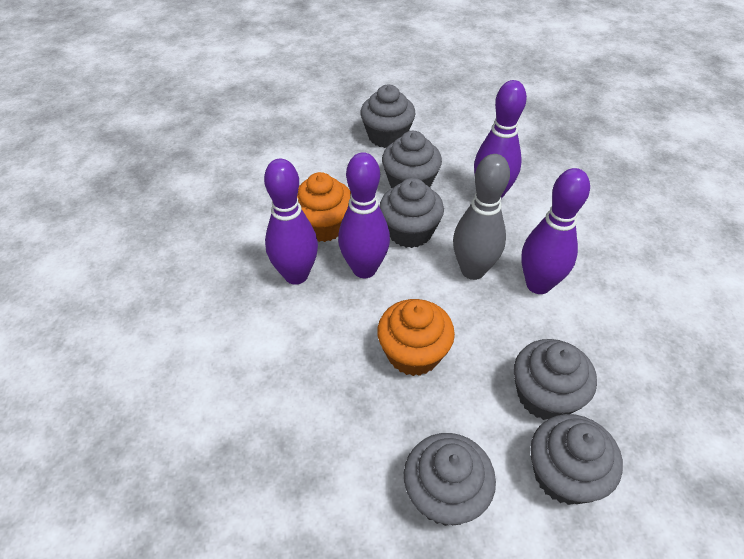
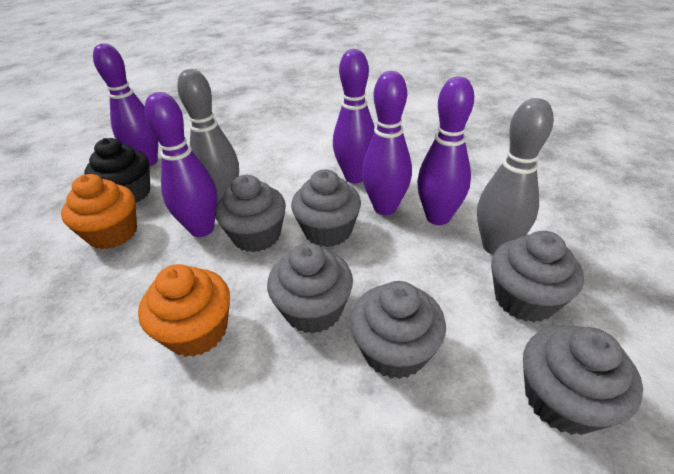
black cupcake: 0 -> 1
grey bowling pin: 1 -> 2
purple bowling pin: 4 -> 5

